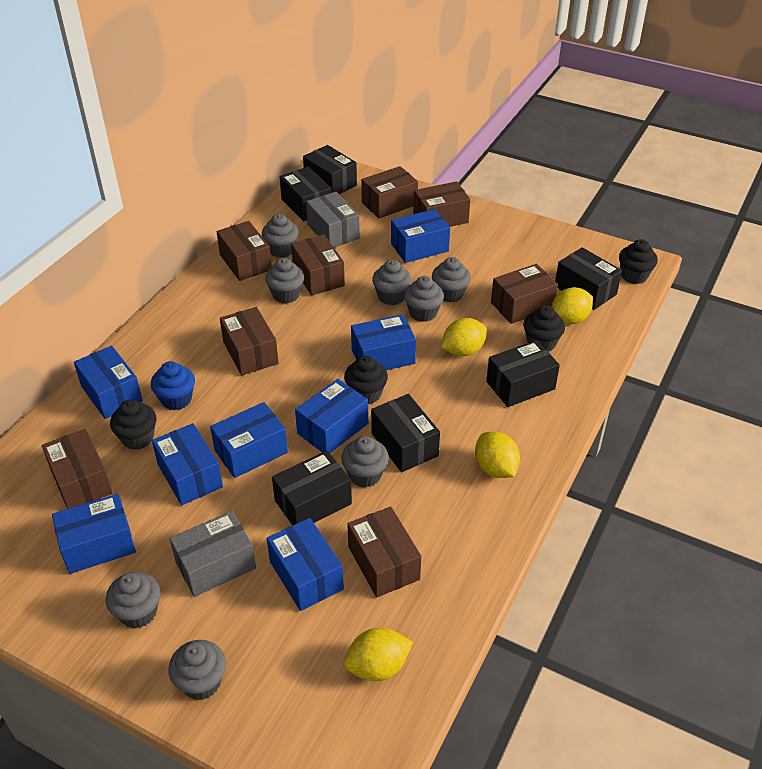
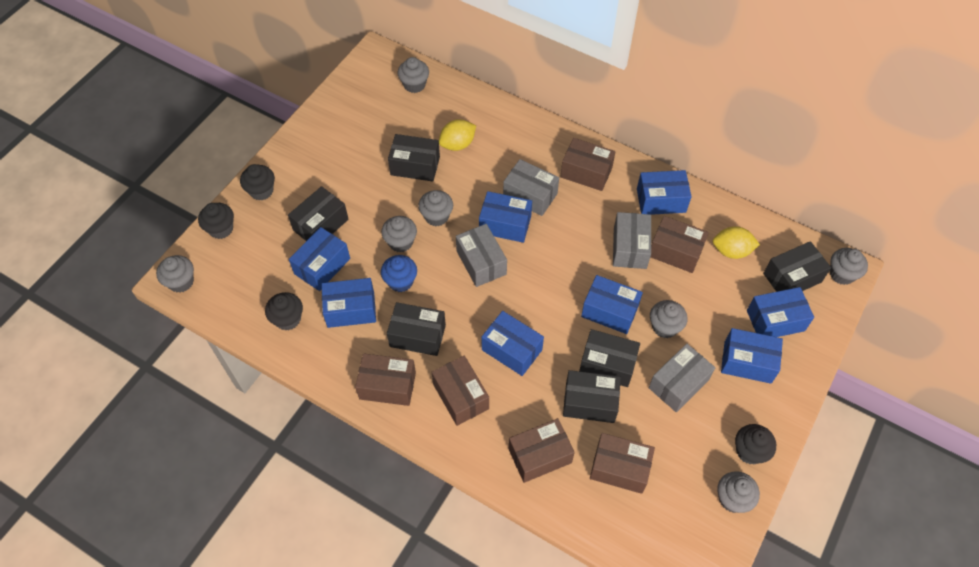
brown box: 8 -> 6
grey box: 2 -> 4
grey cupcake: 8 -> 7
yellow lemon: 4 -> 2

